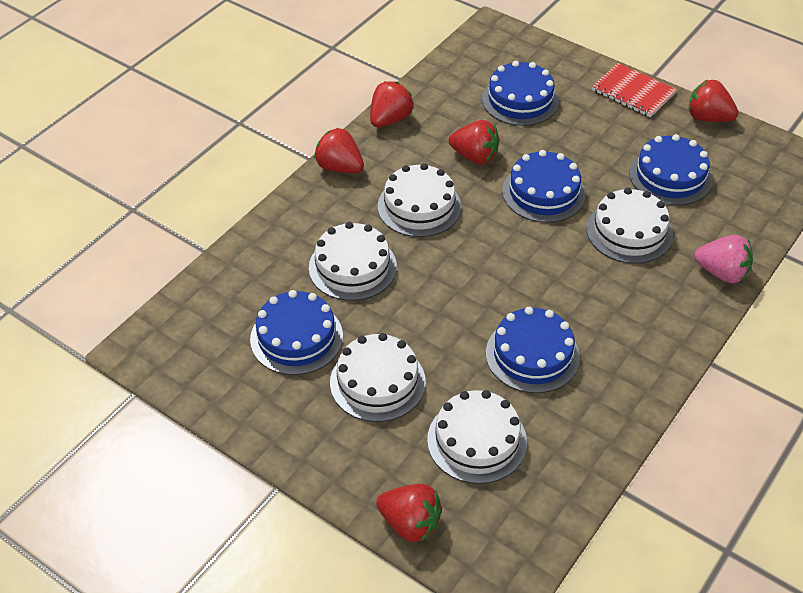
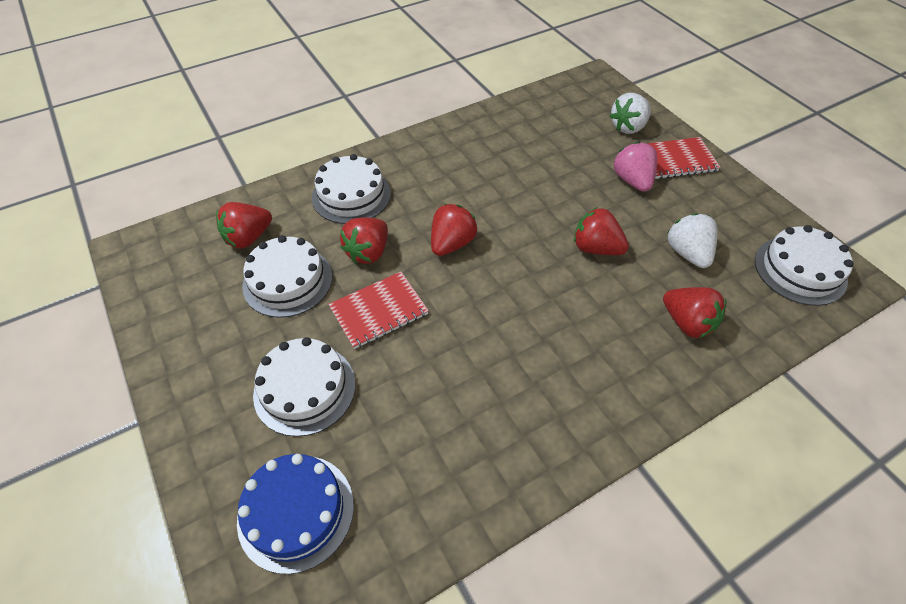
blue cake: 5 -> 1
red notebook: 1 -> 2
white cake: 5 -> 4
white strawberry: 0 -> 2

